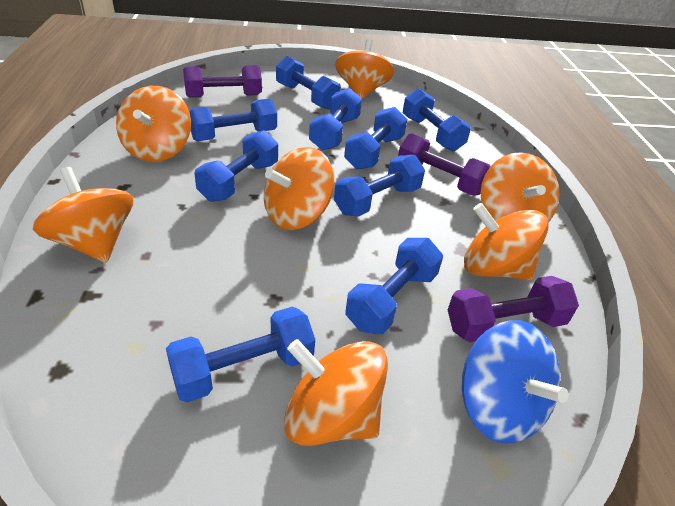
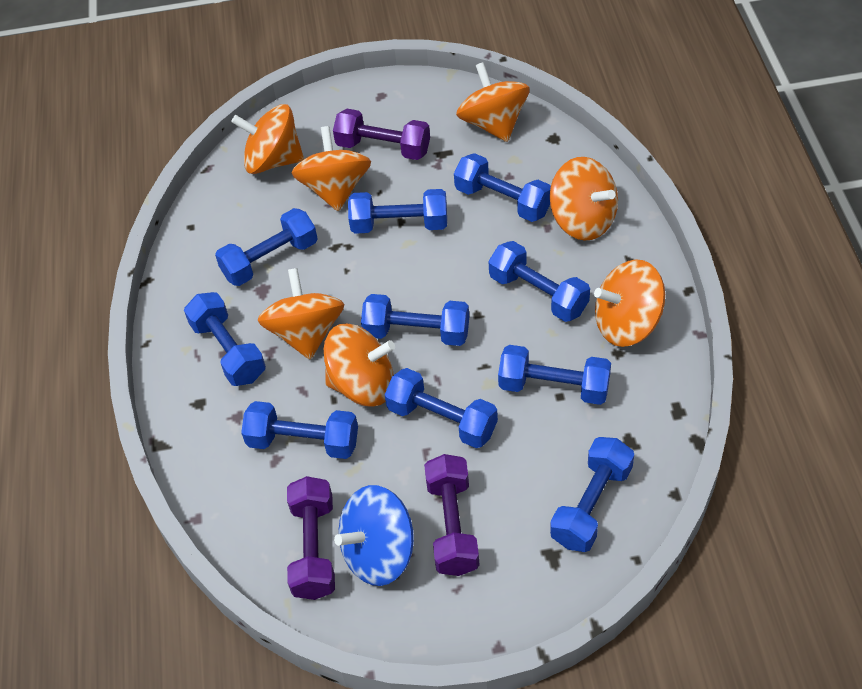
blue dumbbell: 9 -> 10

